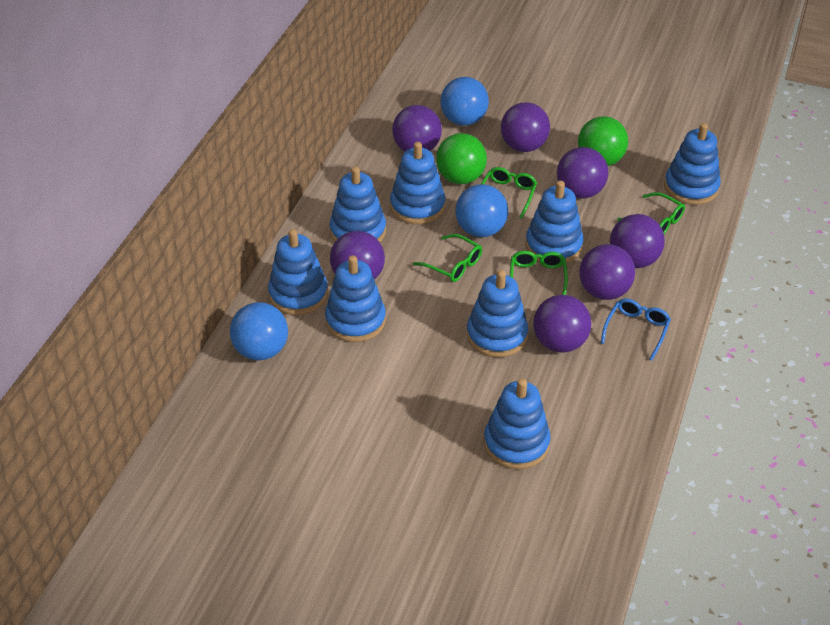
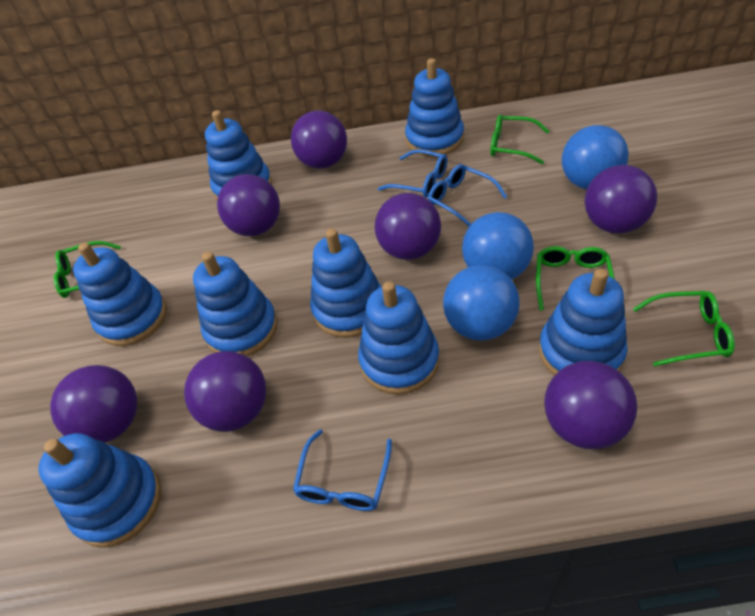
blue glasses: 1 -> 3
green ball: 2 -> 0

